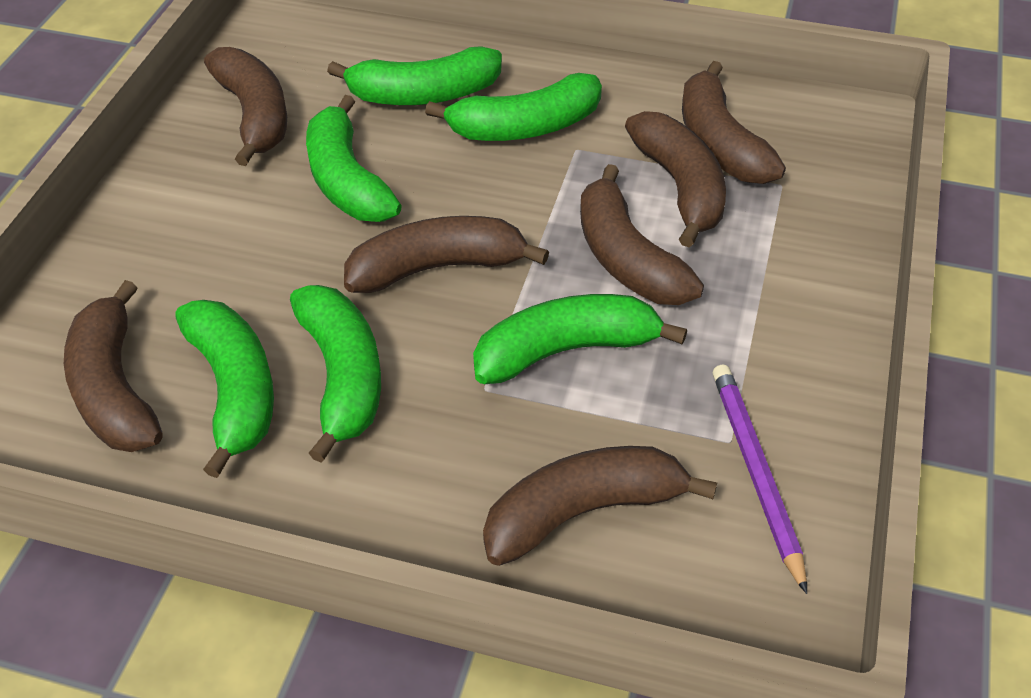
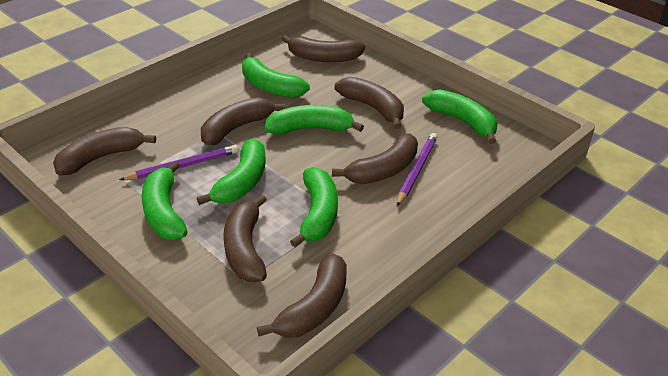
purple pencil: 1 -> 2

